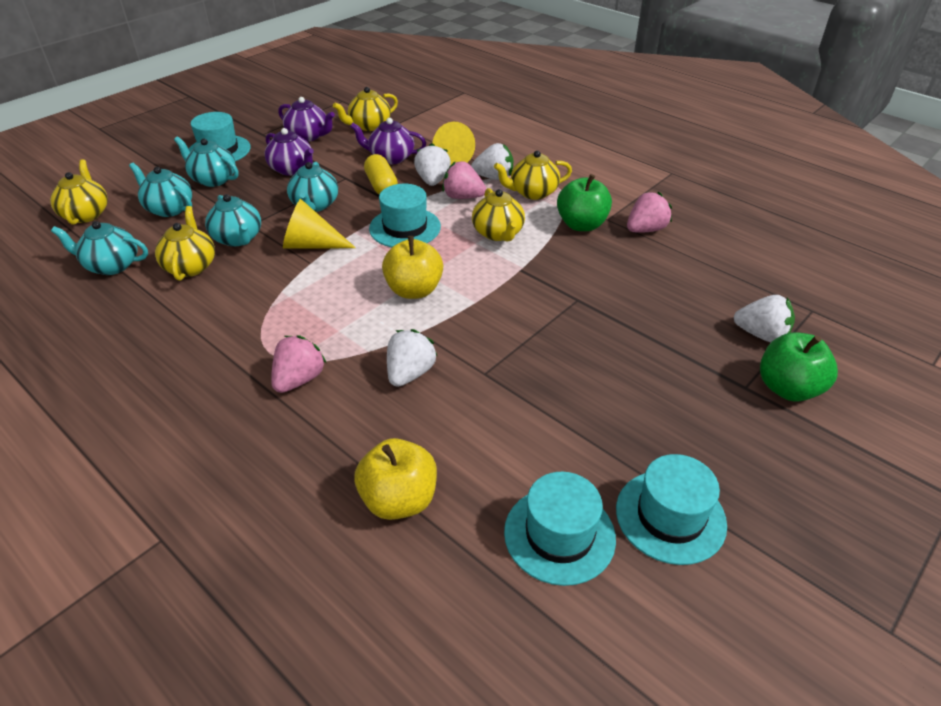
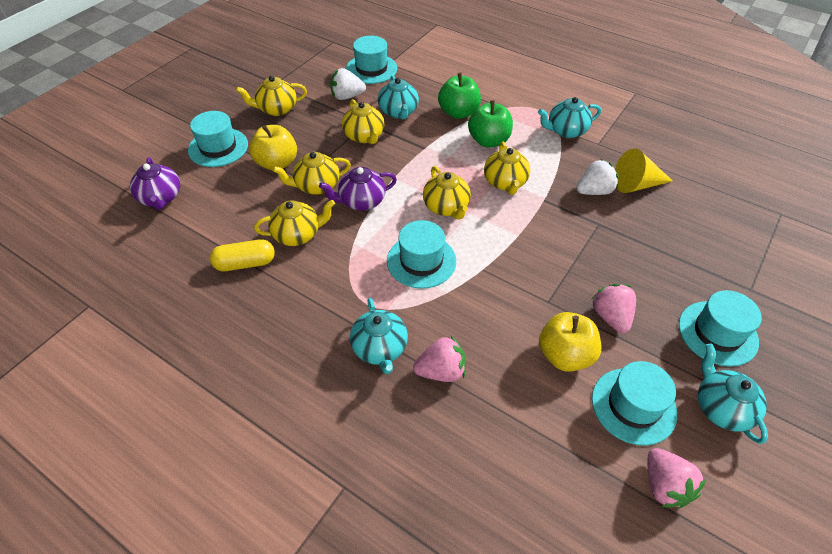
purple teapot: 3 -> 2
turquoise hat: 4 -> 5
turquoise teapot: 5 -> 4
white strawberry: 4 -> 2
yellow cone: 2 -> 1
yellow teapot: 5 -> 6

